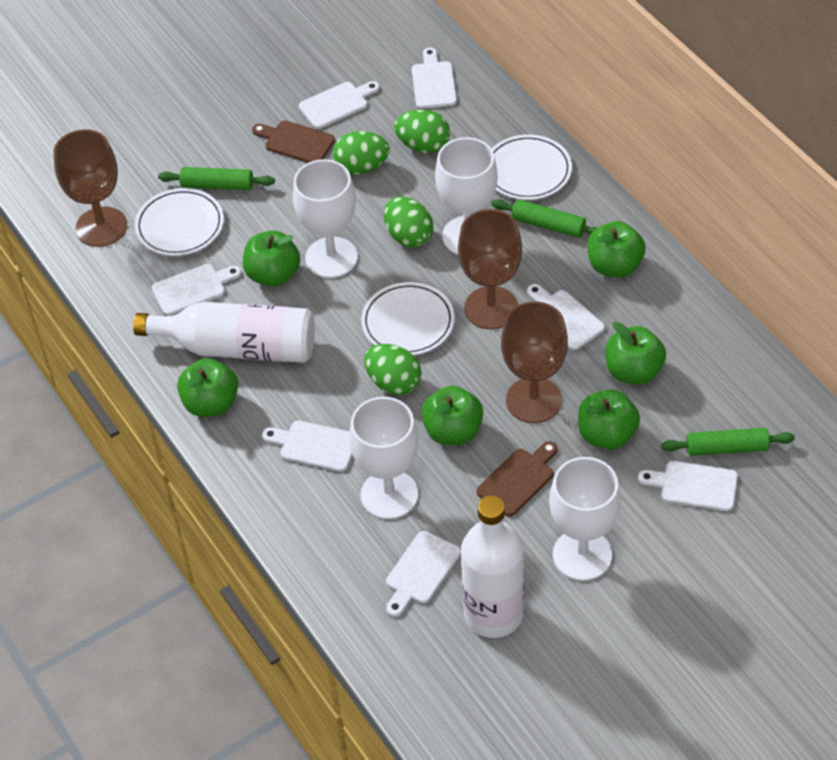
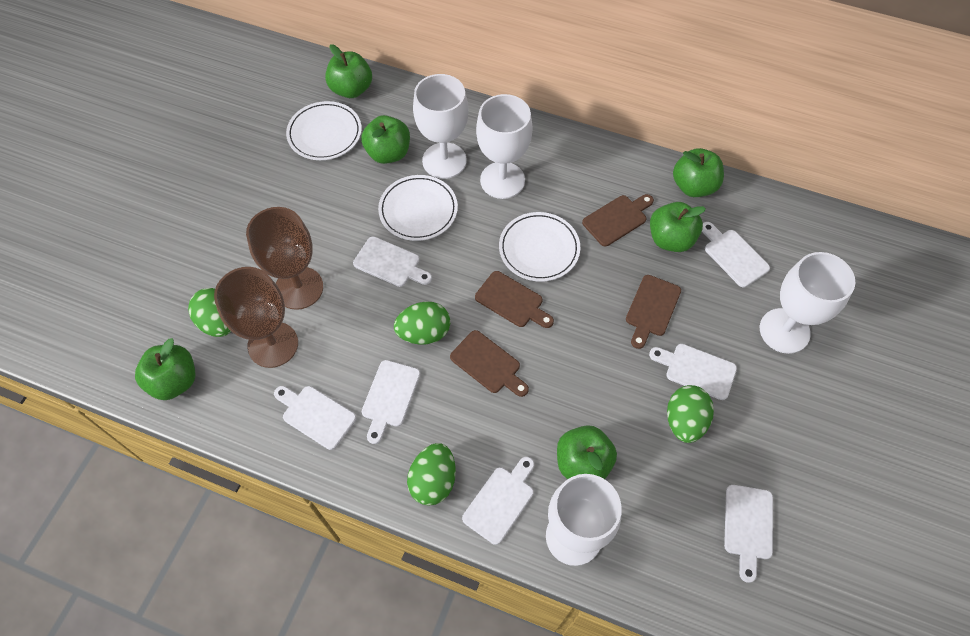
brown cutting board: 2 -> 4
brown goblet: 3 -> 2
green rolling pin: 3 -> 0
white bottle: 2 -> 0

